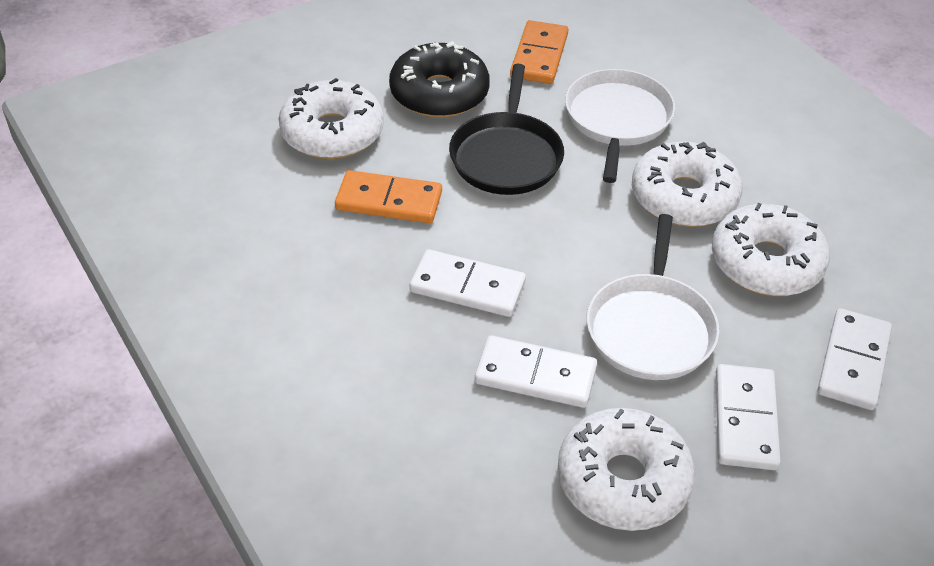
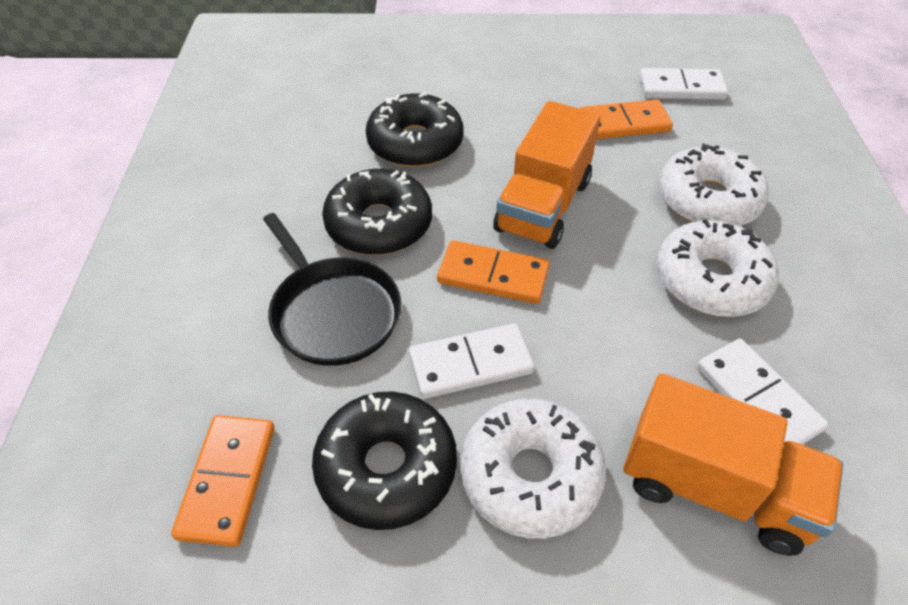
black donut: 1 -> 3
orange domino: 2 -> 3
orange truck: 0 -> 2
white domino: 4 -> 3
white donut: 4 -> 3
white pan: 2 -> 0

